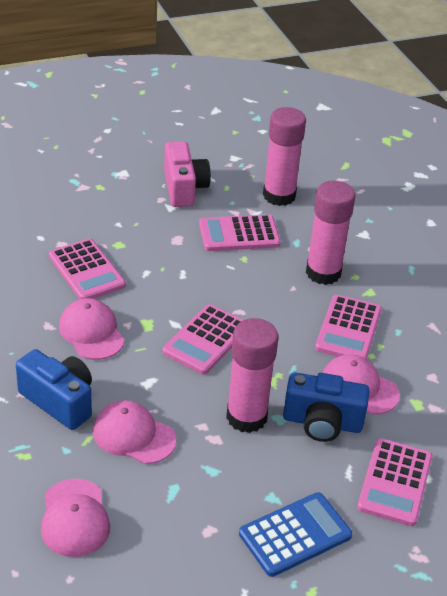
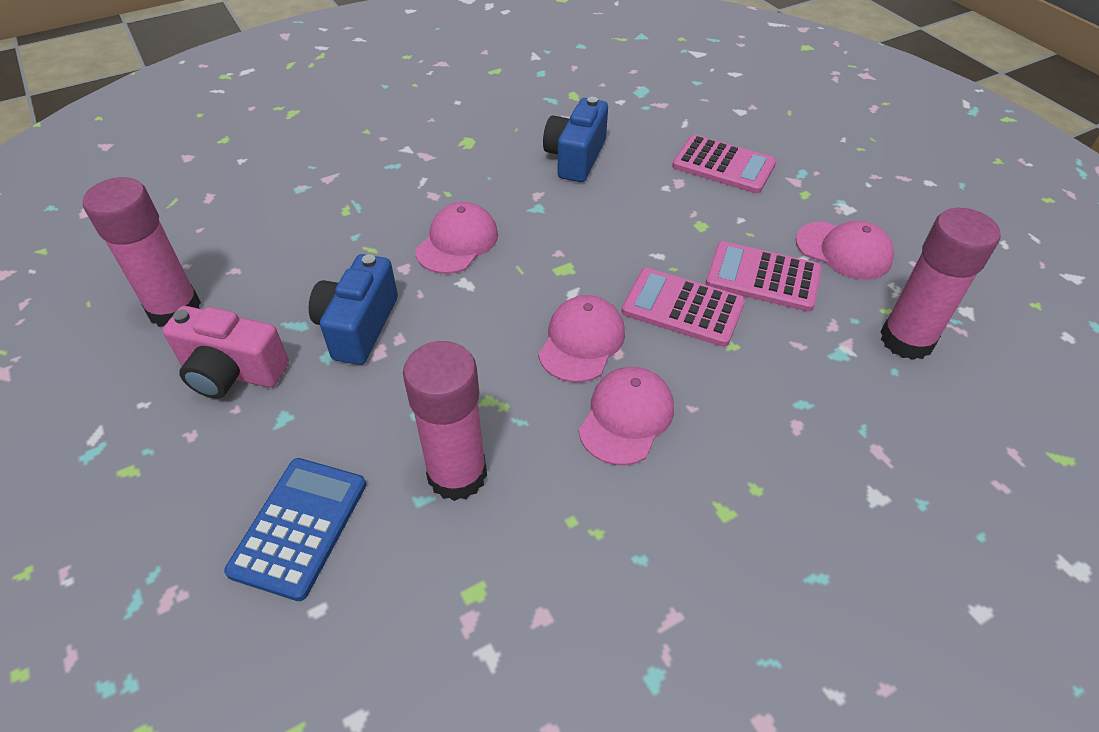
pink calculator: 5 -> 3

